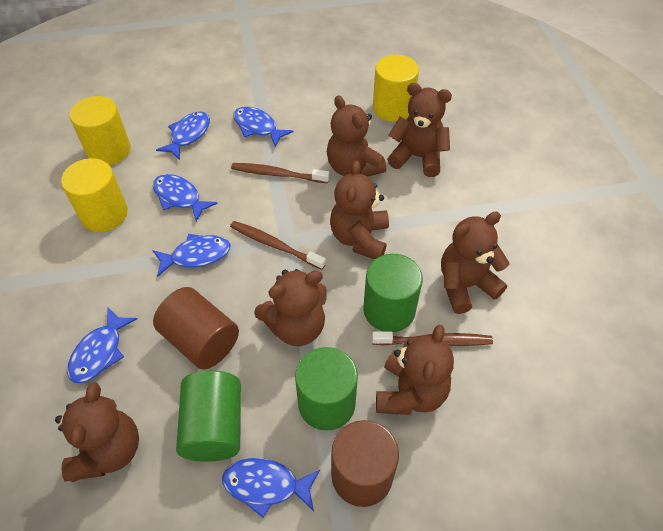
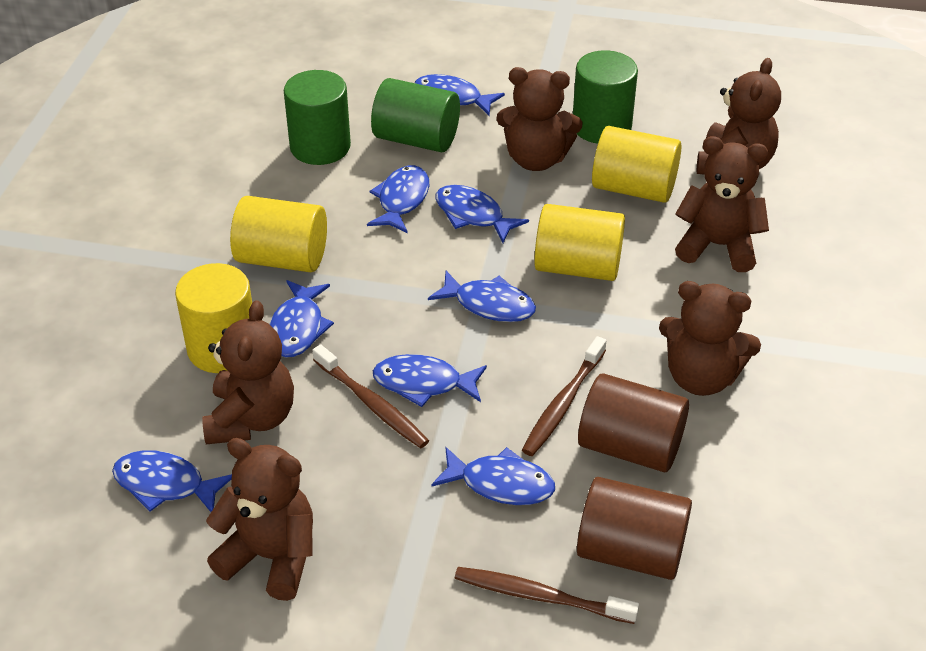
blue fish: 6 -> 8
brown teddy bear: 7 -> 6
yellow cylinder: 3 -> 4

